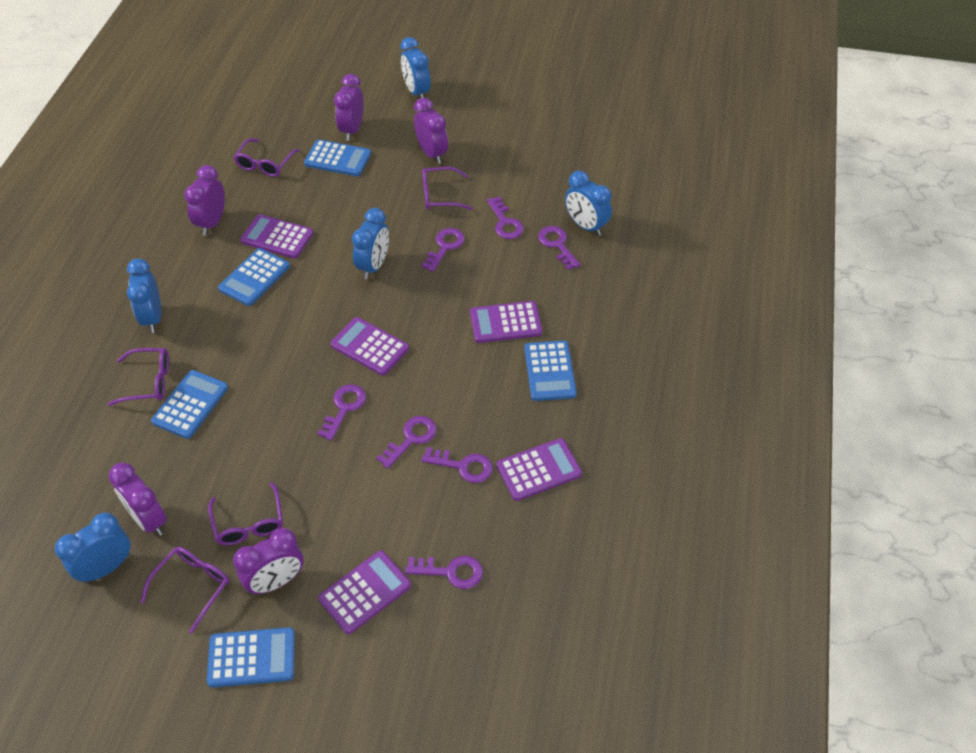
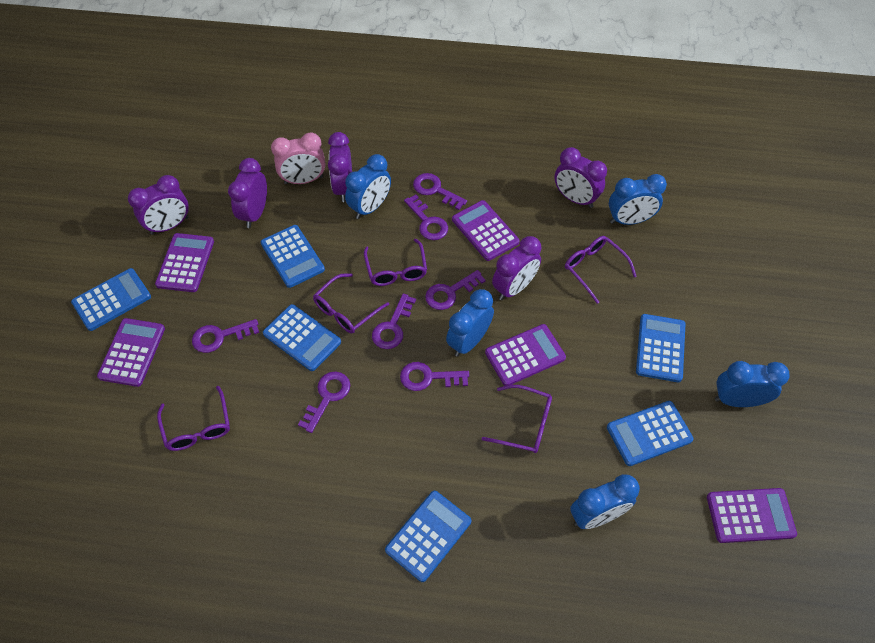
blue calculator: 5 -> 6
pink clock: 0 -> 1

